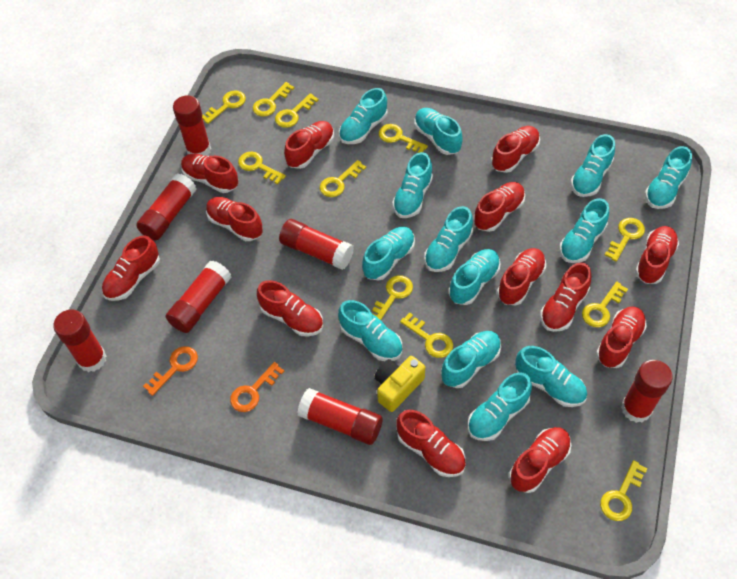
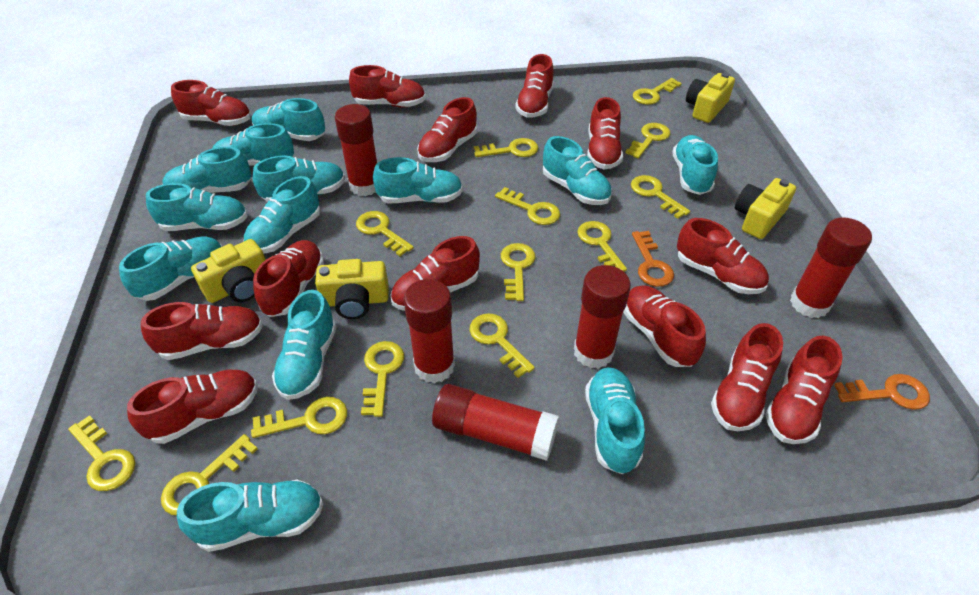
red glue stick: 7 -> 5
yellow camera: 1 -> 4
yellow key: 11 -> 13

